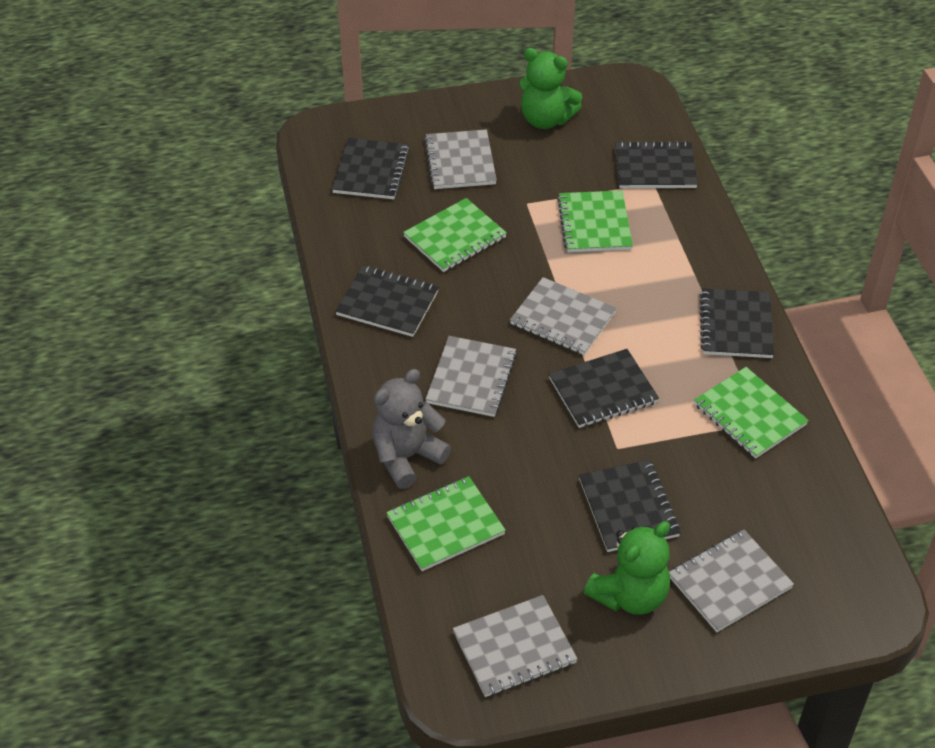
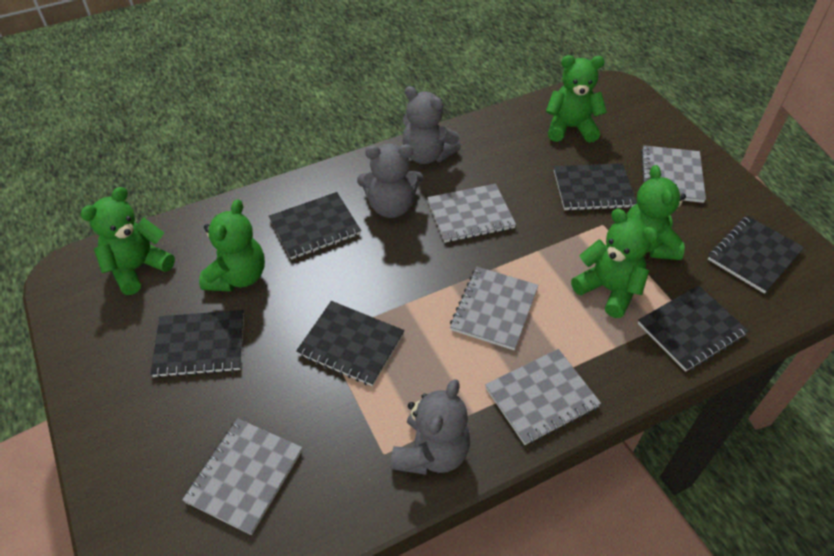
green notebook: 4 -> 0
green teddy bear: 2 -> 5
grey teddy bear: 1 -> 3

